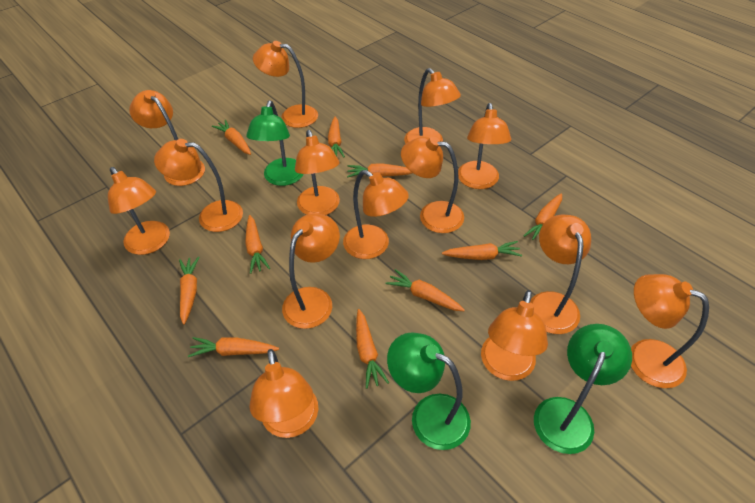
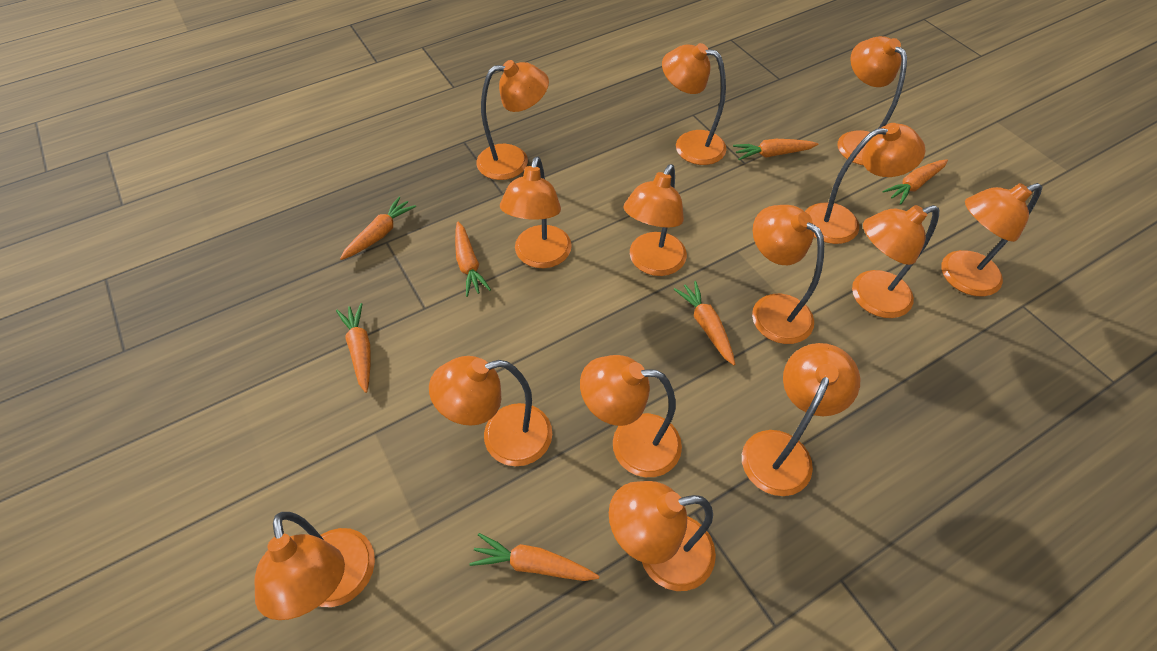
green lamp: 3 -> 0
orange carrot: 10 -> 7

